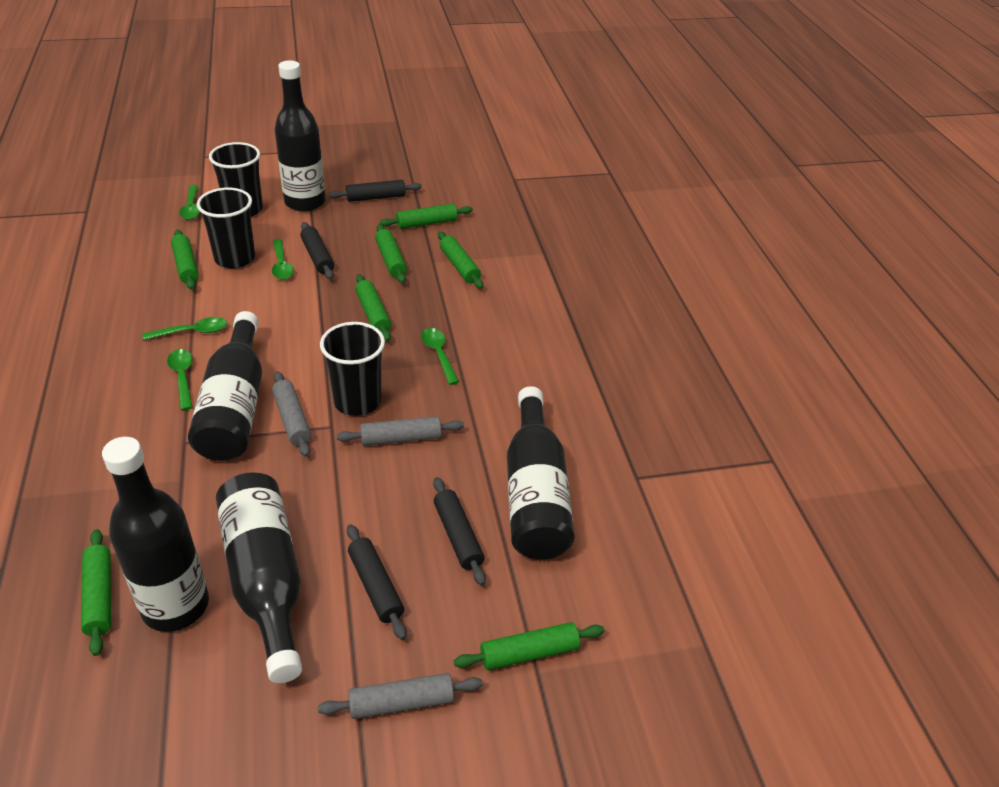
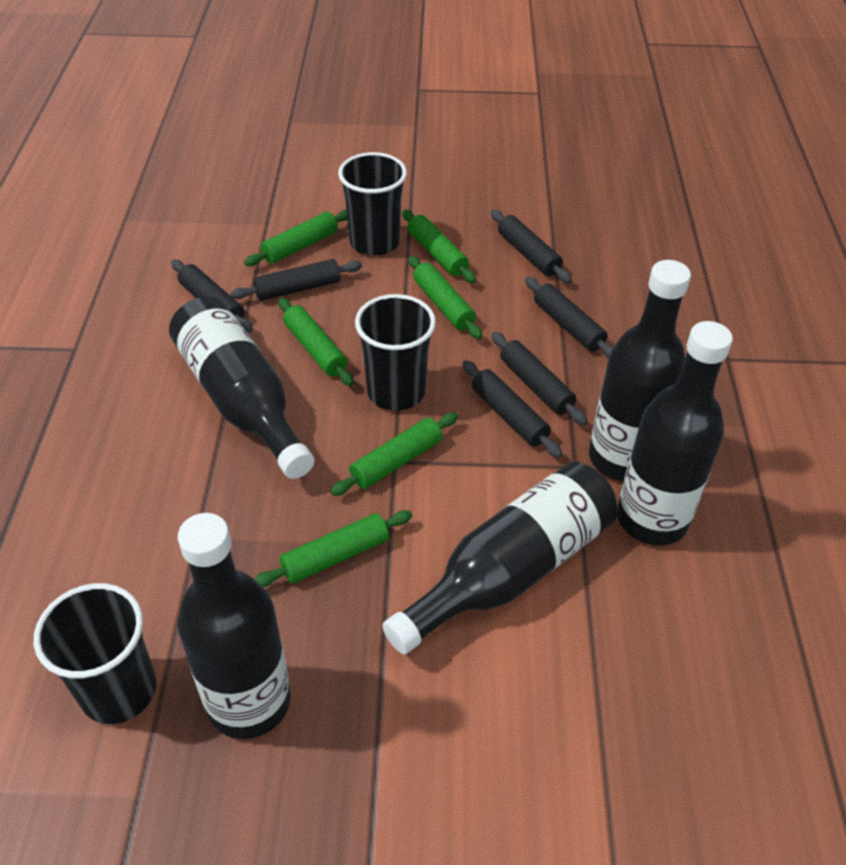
black rolling pin: 4 -> 6
green rolling pin: 7 -> 6
green spoon: 5 -> 0
grey rolling pin: 3 -> 0

